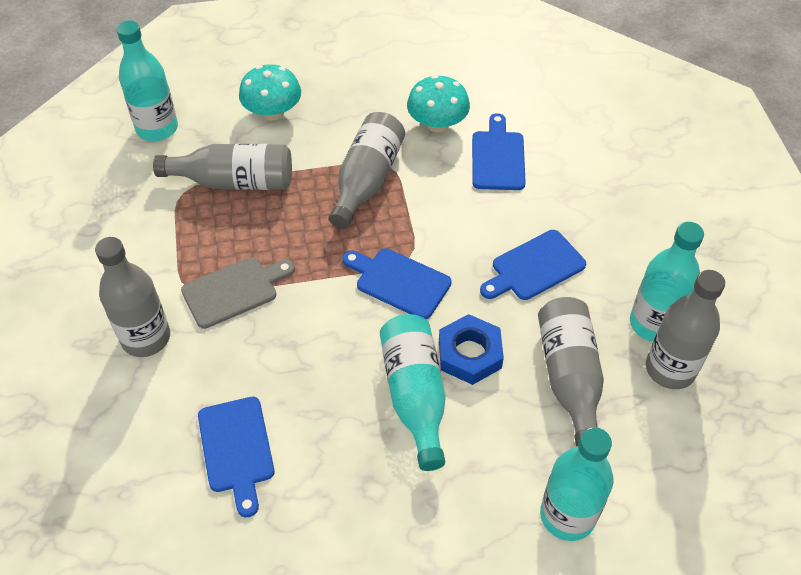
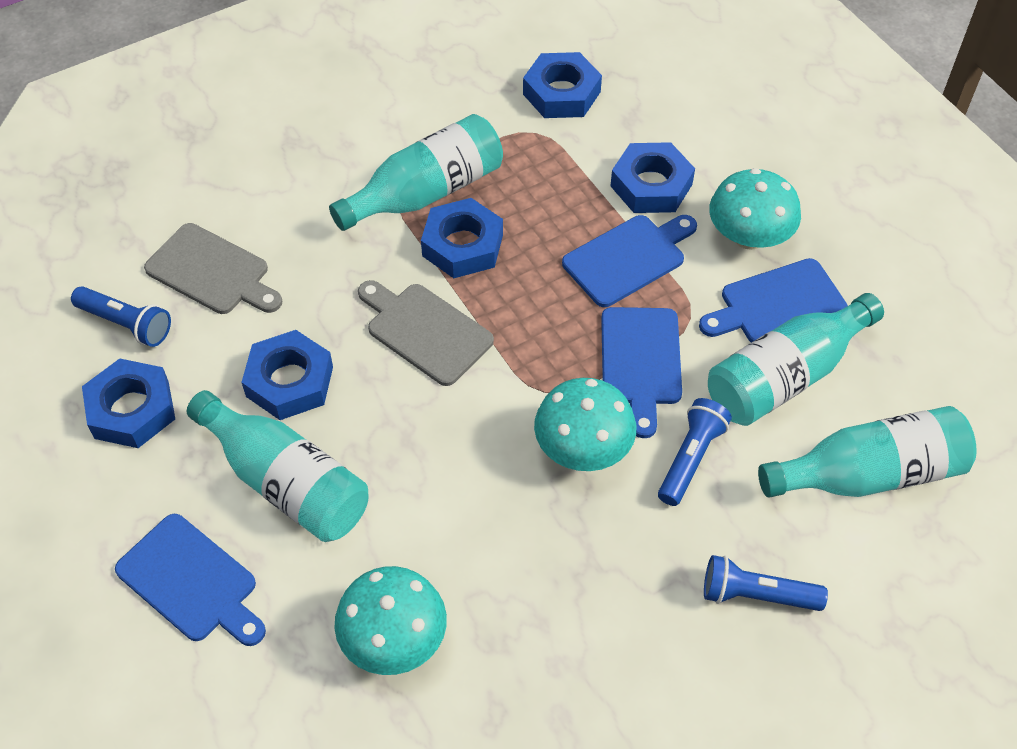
blue flashlight: 0 -> 3
blue nut: 1 -> 5
grey bottle: 5 -> 0
grey cutting board: 1 -> 2
turquoise mushroom: 2 -> 3

